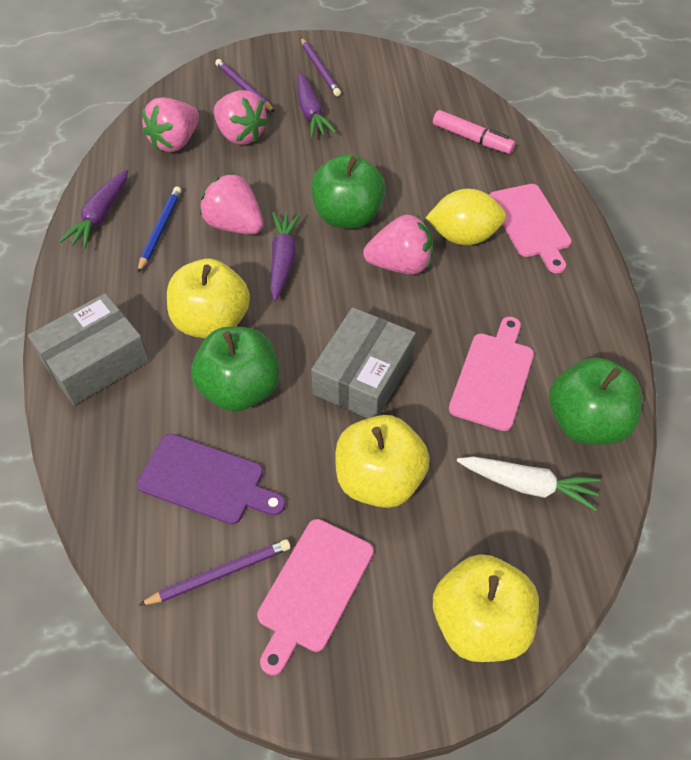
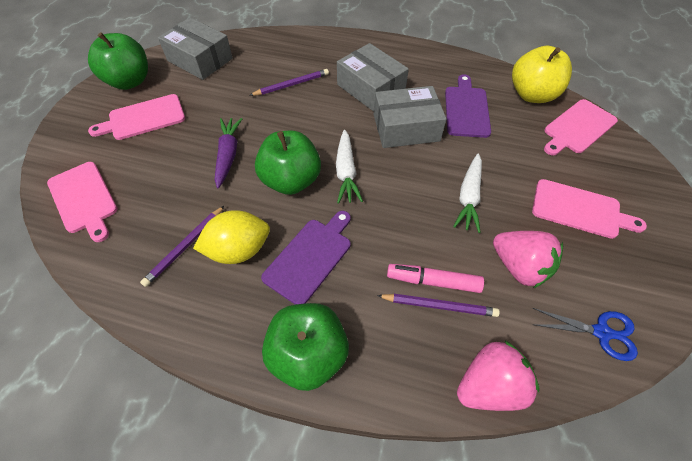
blue pencil: 1 -> 0
blue scissors: 0 -> 1
grey box: 2 -> 3
pink cutting board: 3 -> 4
pink strawberry: 4 -> 2
purple carrot: 3 -> 1
purple cutting board: 1 -> 2
white carrot: 1 -> 2
yellow apple: 3 -> 1

